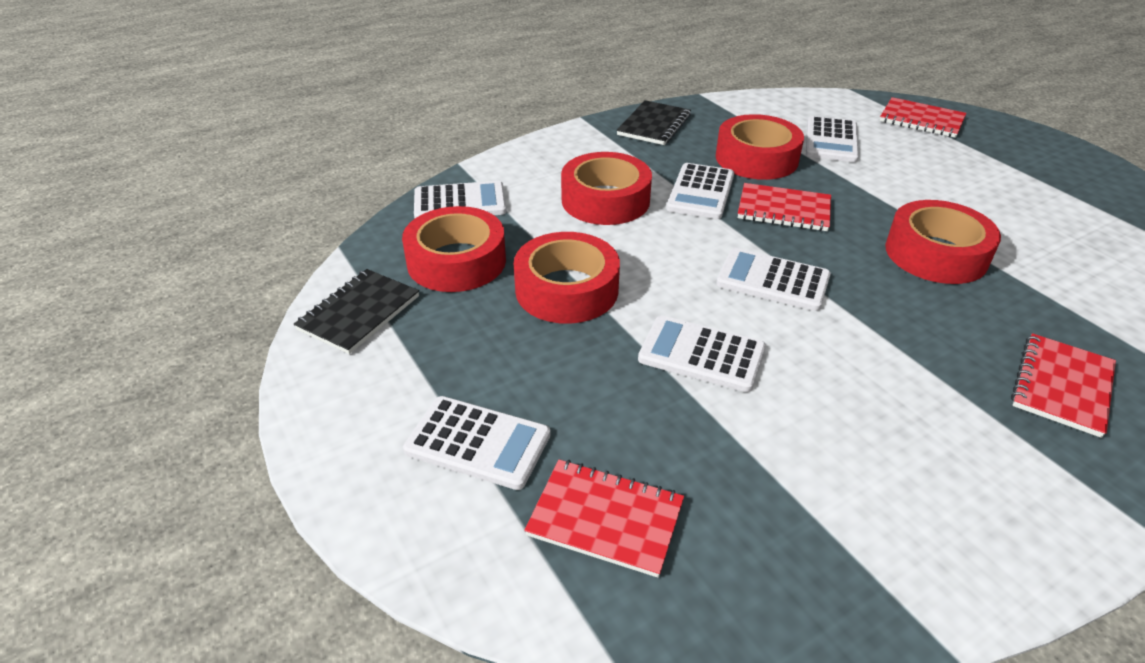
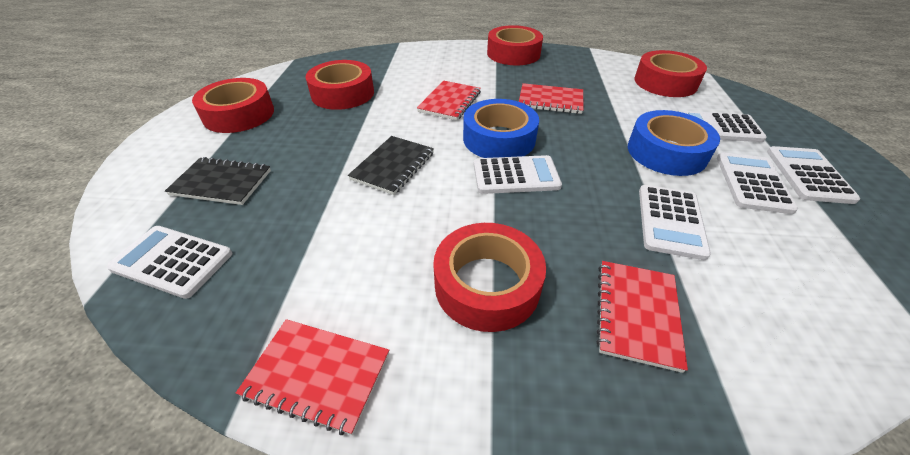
blue tape: 0 -> 2

